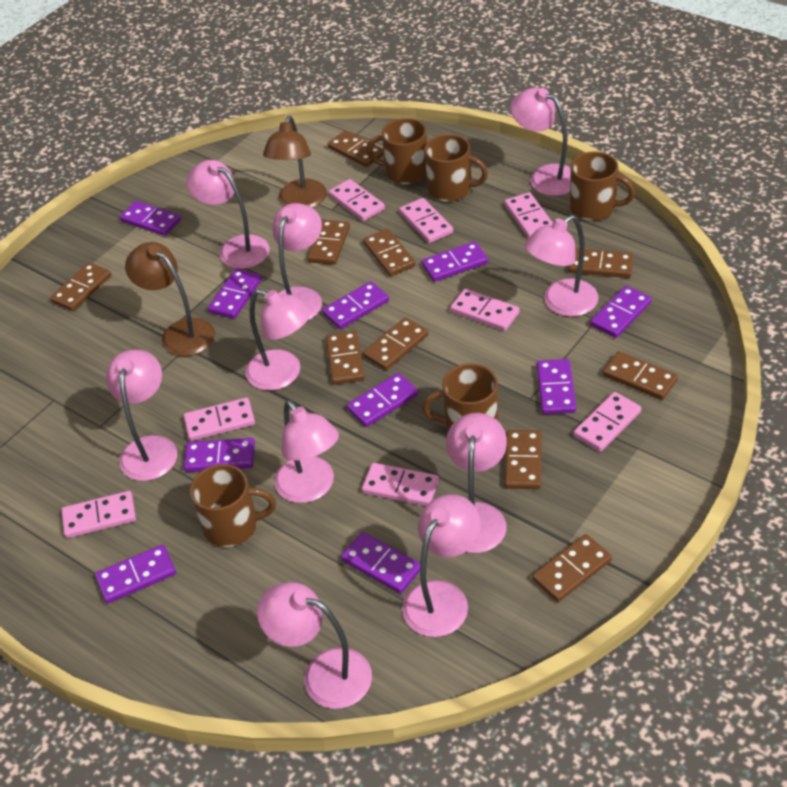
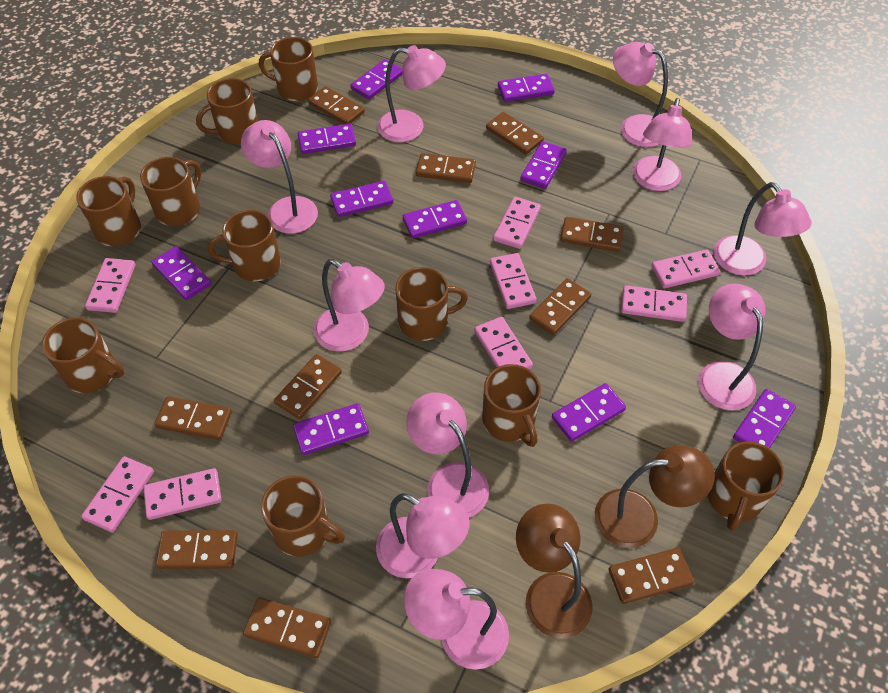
brown mug: 5 -> 10

